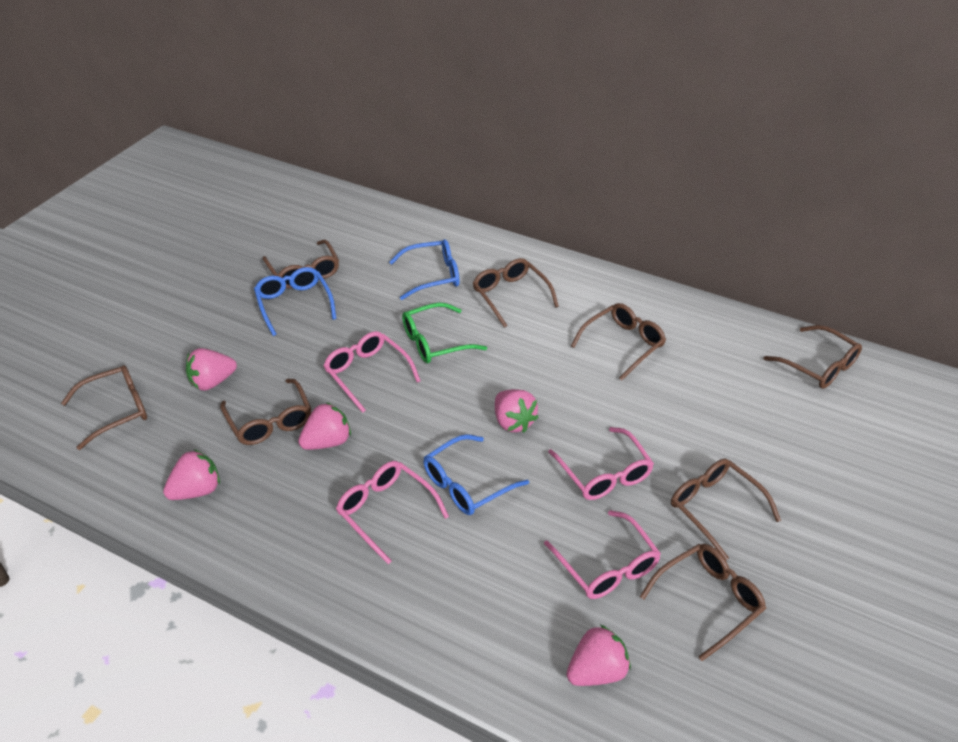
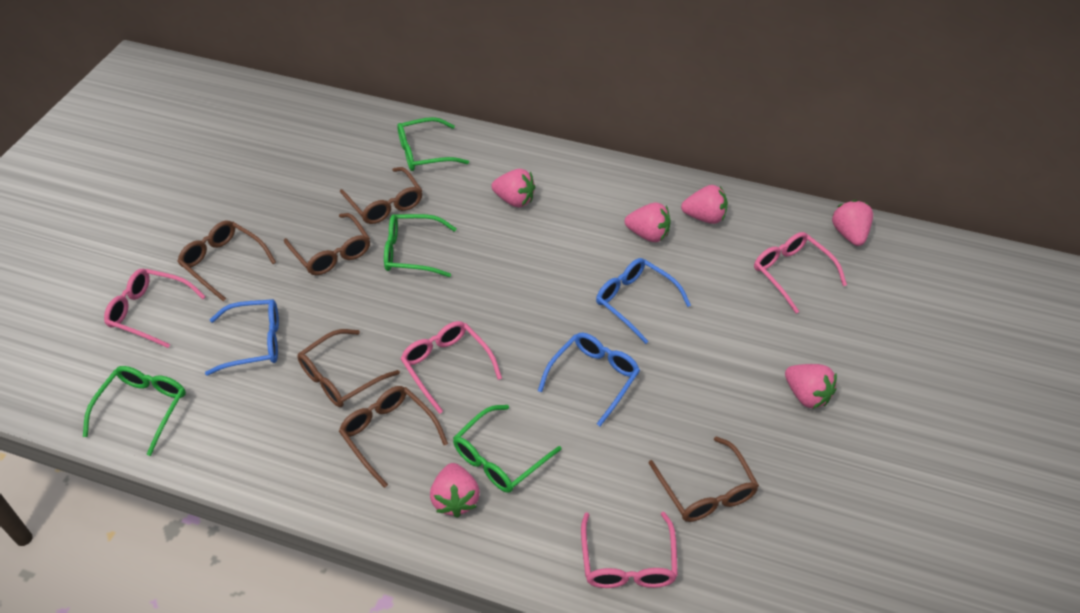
brown glasses: 8 -> 6
green glasses: 1 -> 4
pink strawberry: 5 -> 6

